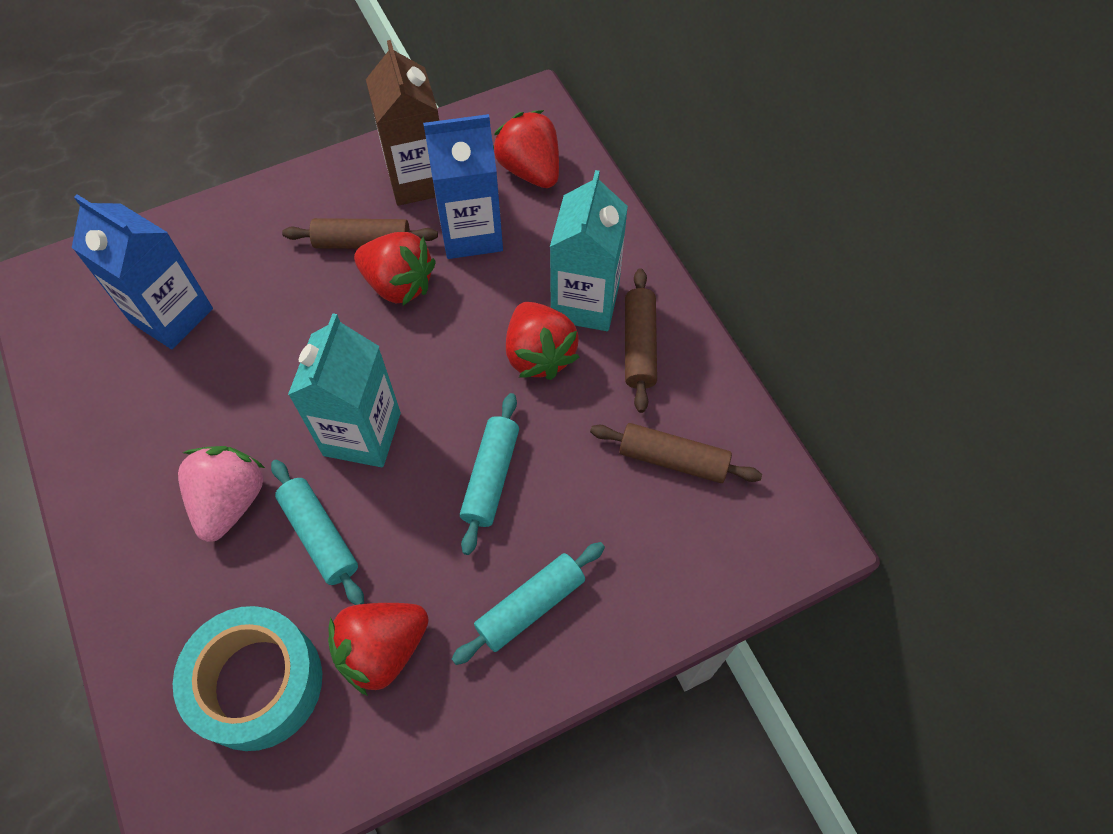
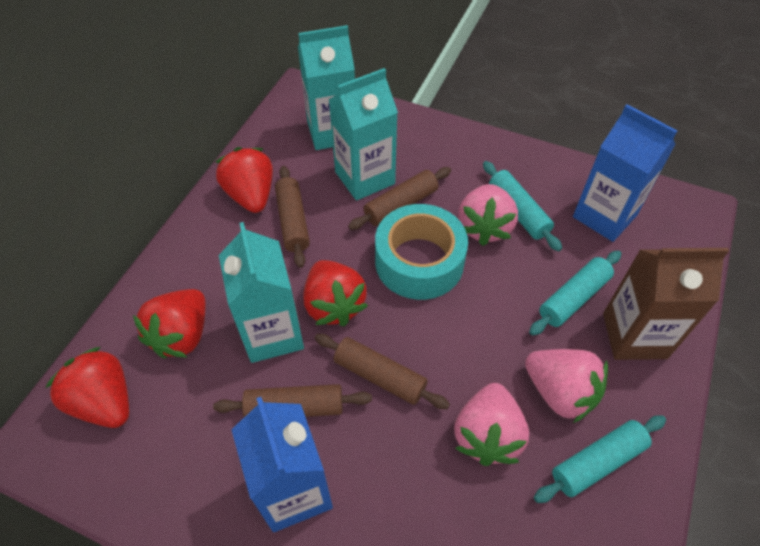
brown rolling pin: 3 -> 4
pink strawberry: 1 -> 3
turquoise carton: 2 -> 3

